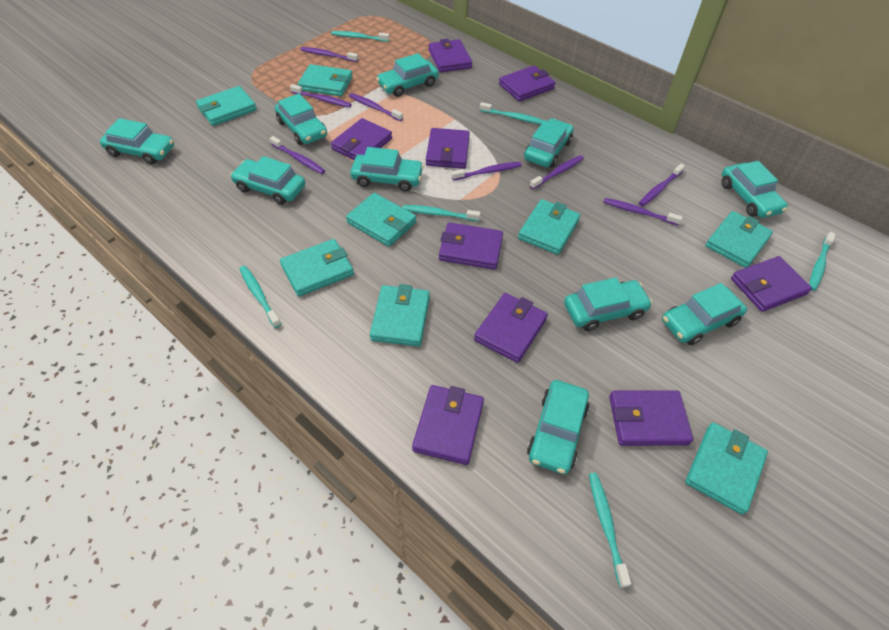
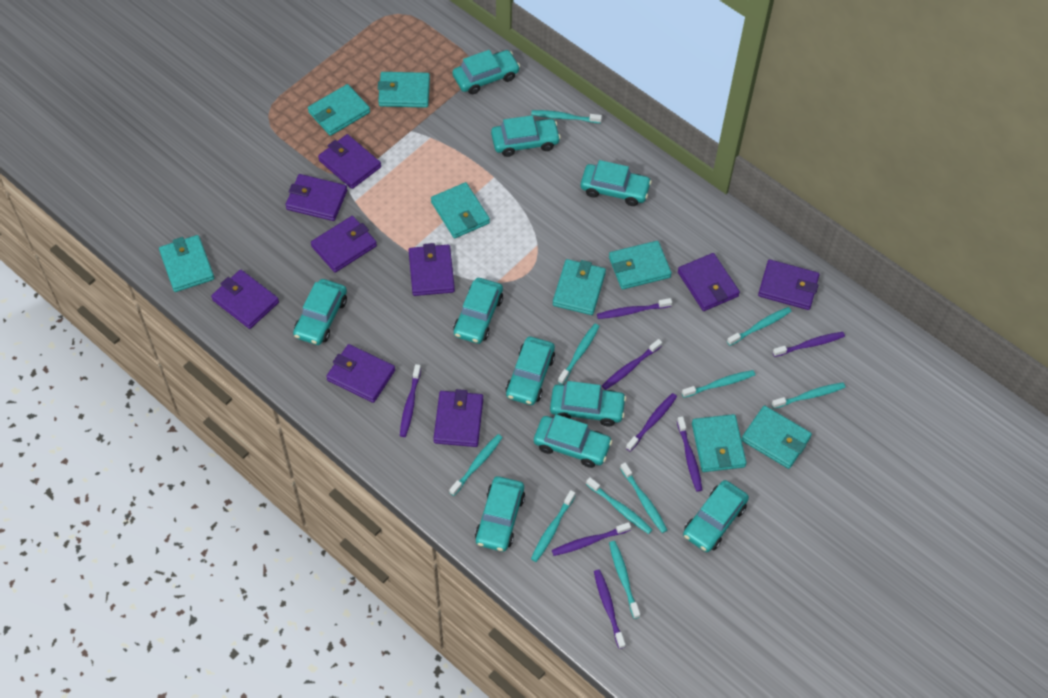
turquoise toothbrush: 6 -> 10

